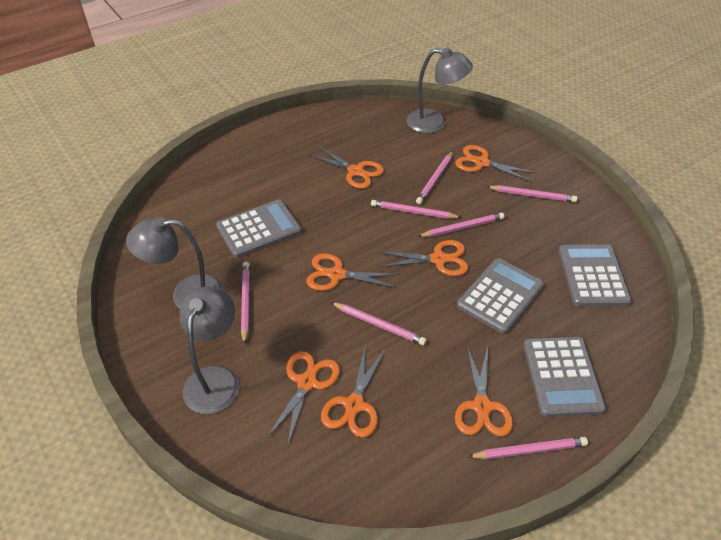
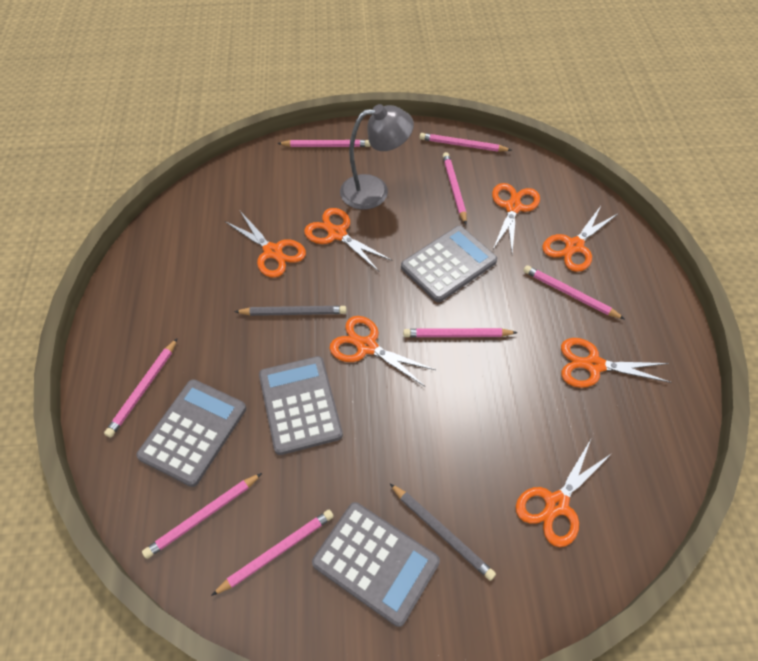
grey lamp: 3 -> 1
grey pencil: 0 -> 2
pink pencil: 7 -> 8

